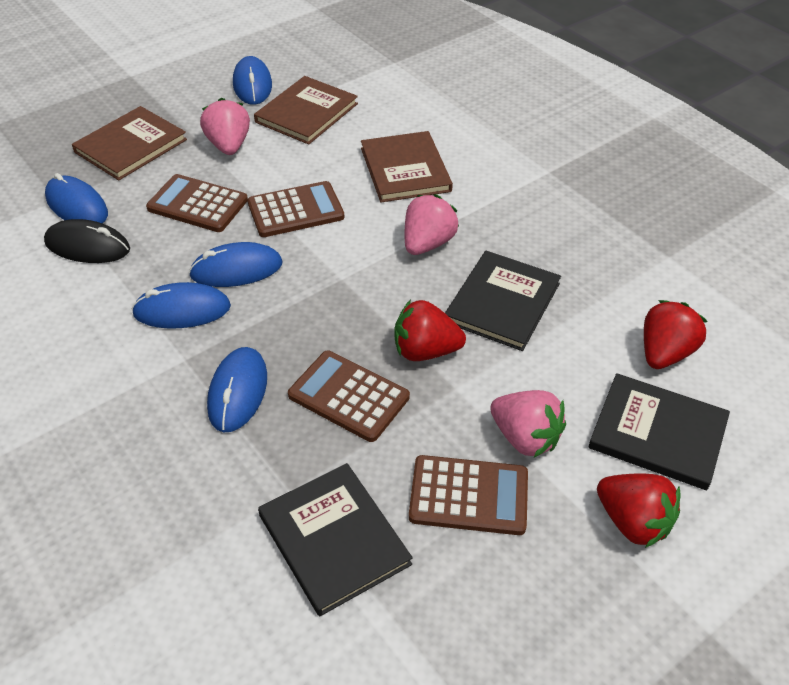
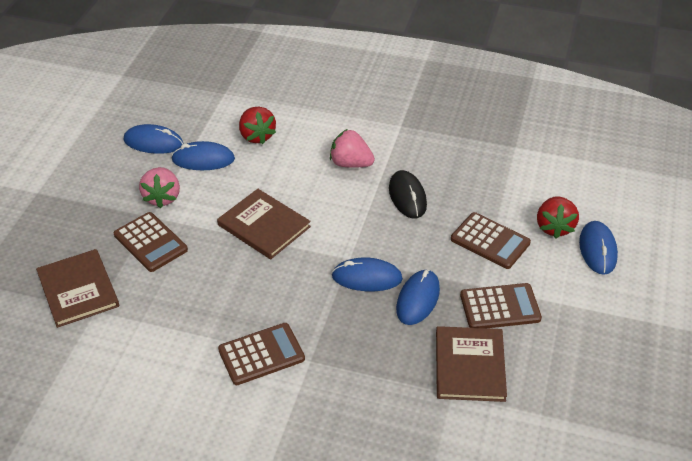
black book: 3 -> 0
pink strawberry: 3 -> 2
red strawberry: 3 -> 2

